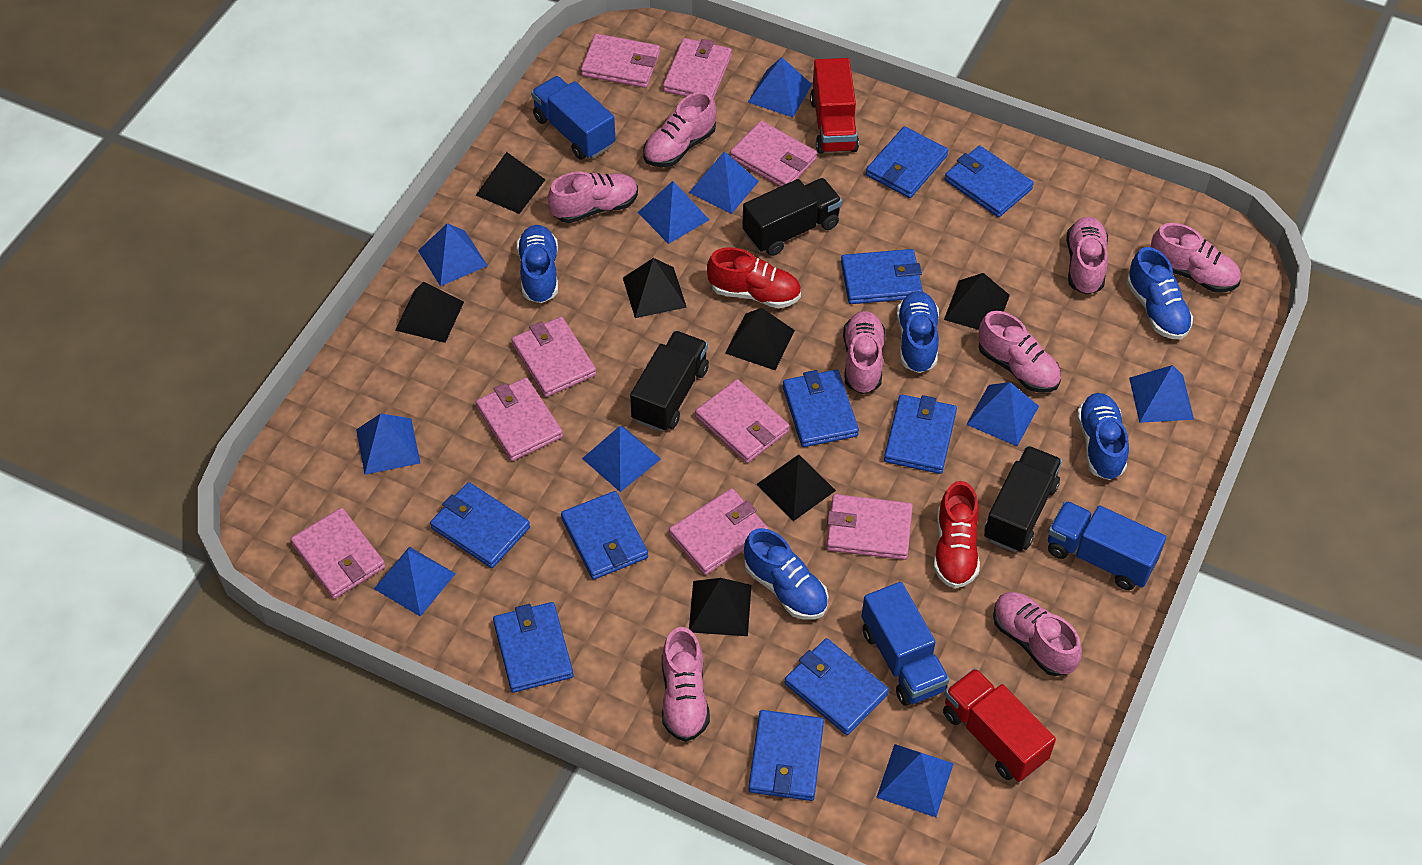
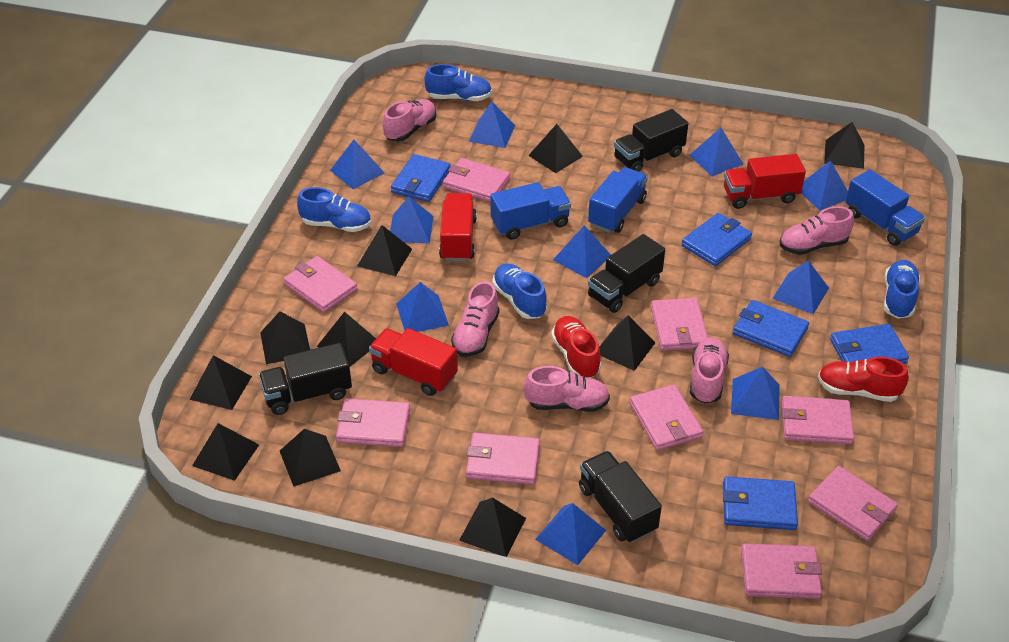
black pyramid: 7 -> 10
black truck: 3 -> 4
blue shoe: 5 -> 4
blue wallet: 10 -> 5
pink shoe: 8 -> 5
red truck: 2 -> 3

